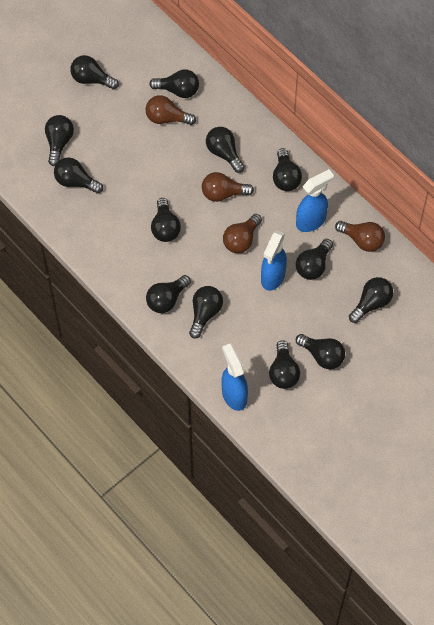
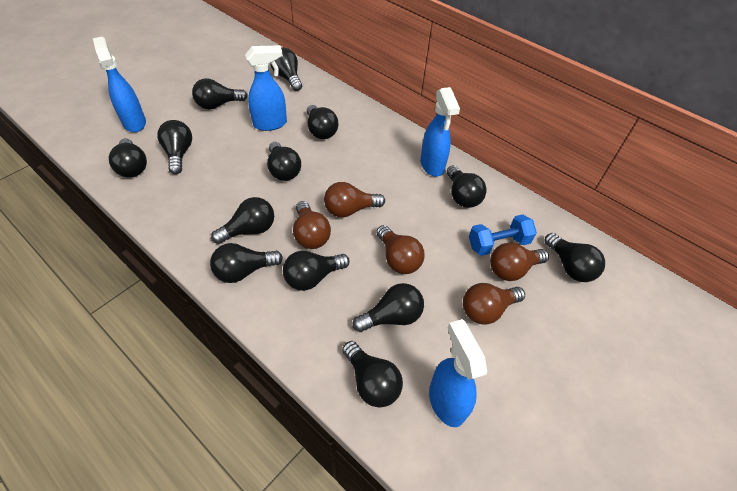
blue dumbbell: 0 -> 1
blue spray bottle: 3 -> 4
brown light bulb: 4 -> 5

